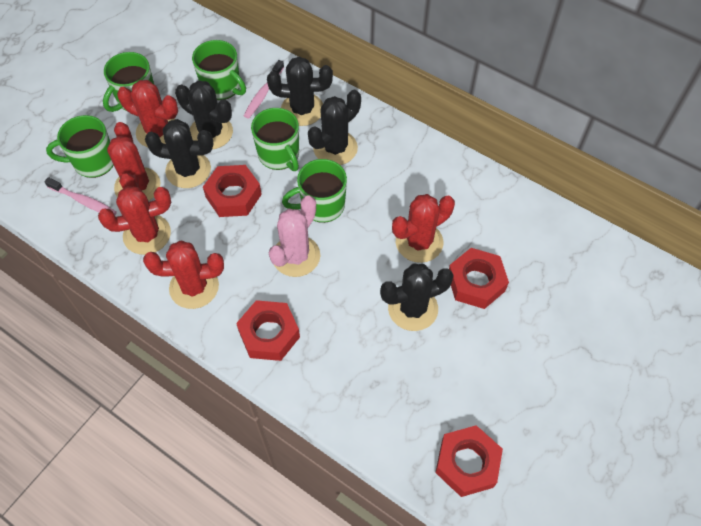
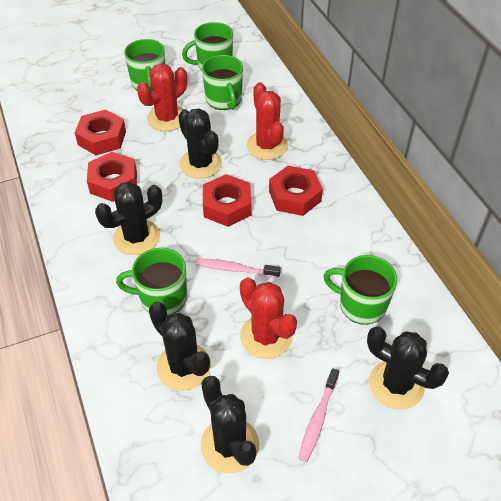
pink cactus: 1 -> 0
red cactus: 5 -> 3

